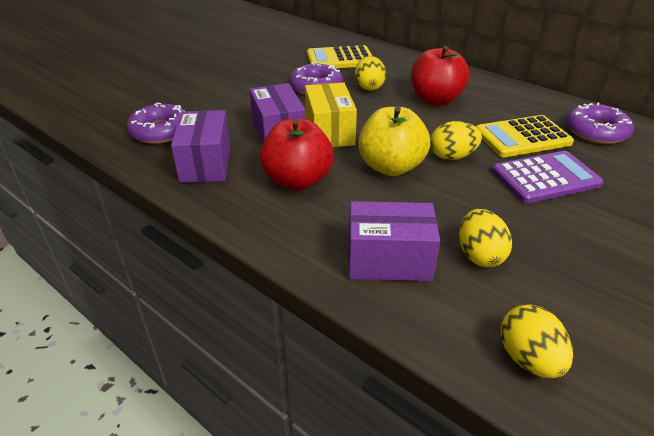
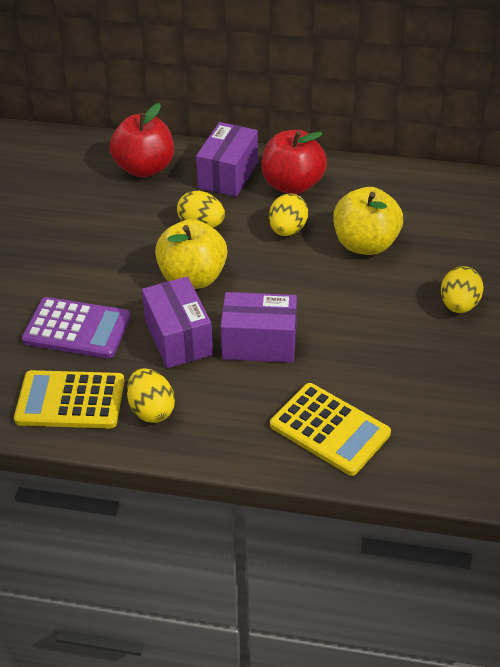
purple donut: 3 -> 0
yellow apple: 1 -> 2
yellow box: 1 -> 0

